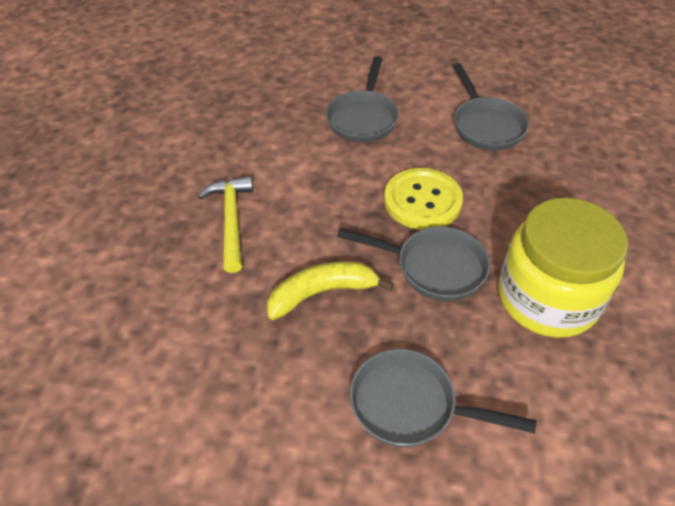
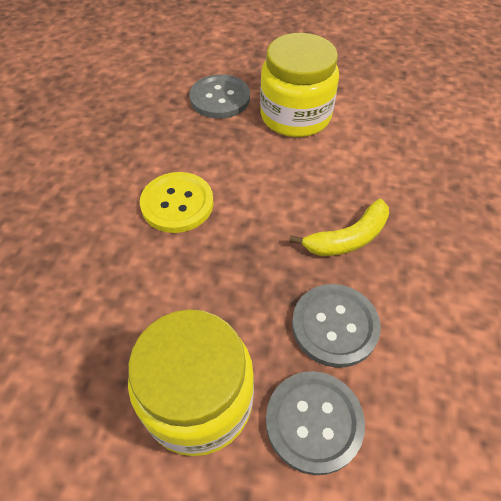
grey button: 0 -> 3
grey pan: 4 -> 0
yellow hammer: 1 -> 0
yellow jar: 1 -> 2

